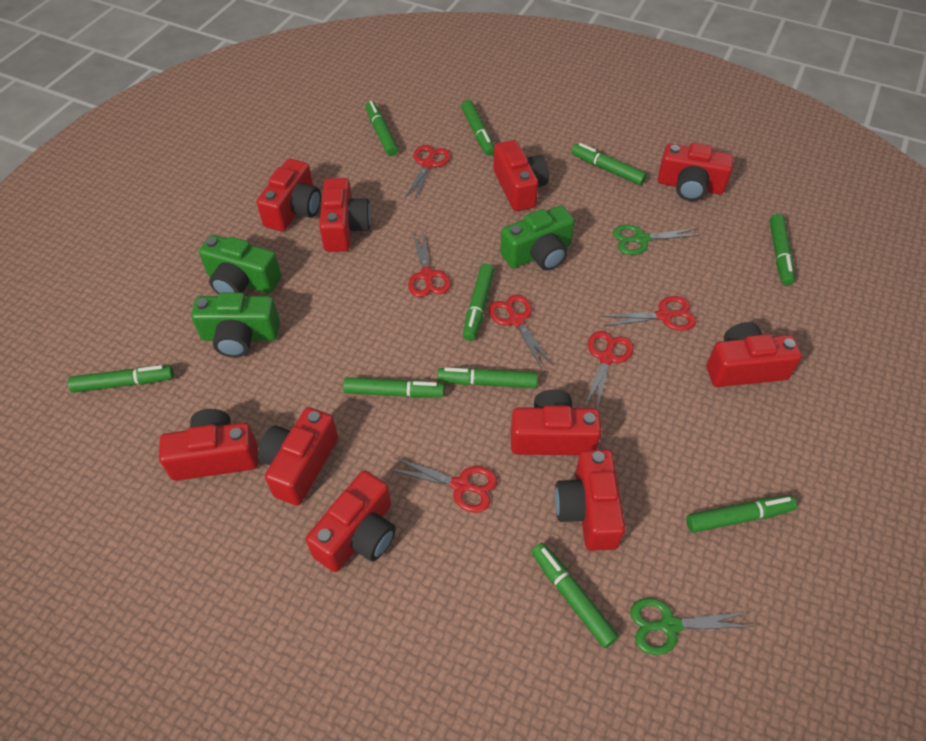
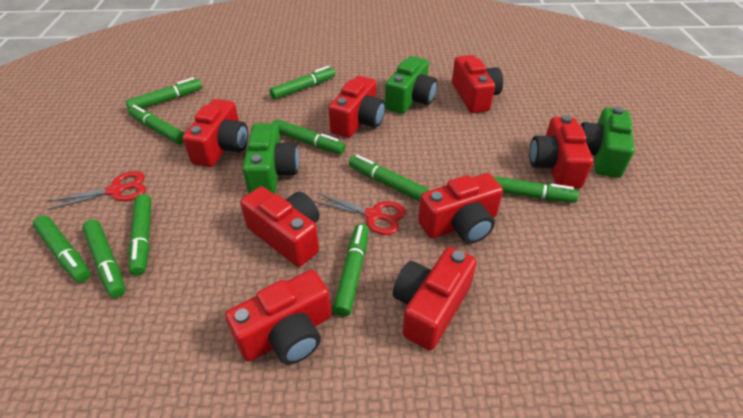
green scissors: 2 -> 0
red camera: 10 -> 8
red scissors: 6 -> 2

